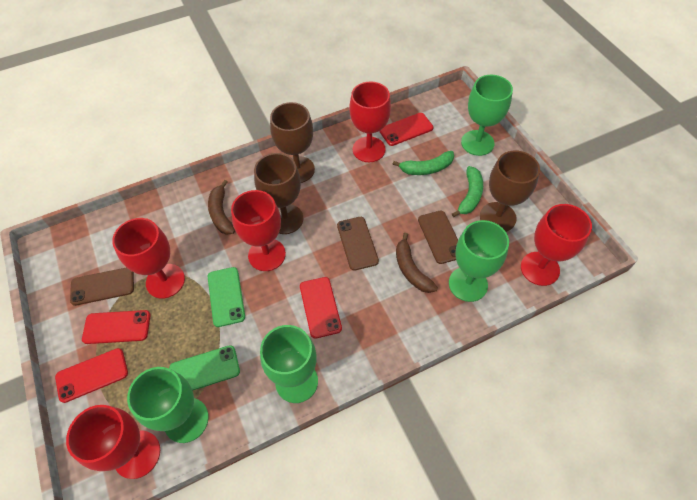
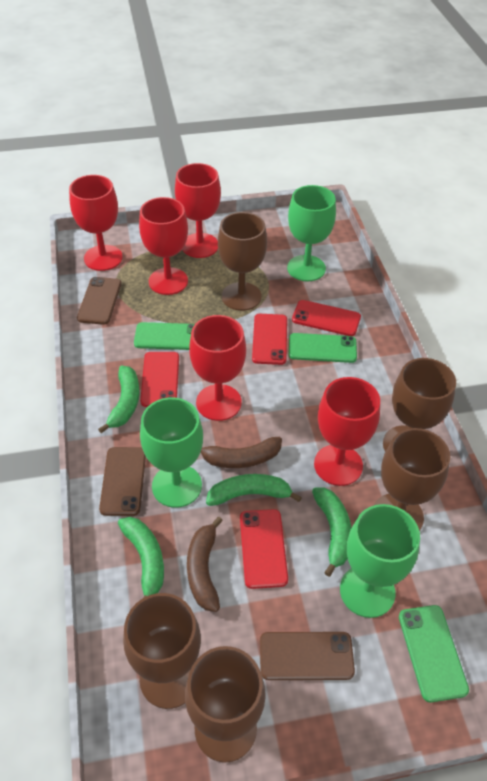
brown goblet: 3 -> 5
green banana: 2 -> 4
green goblet: 4 -> 3
green phone: 2 -> 3

